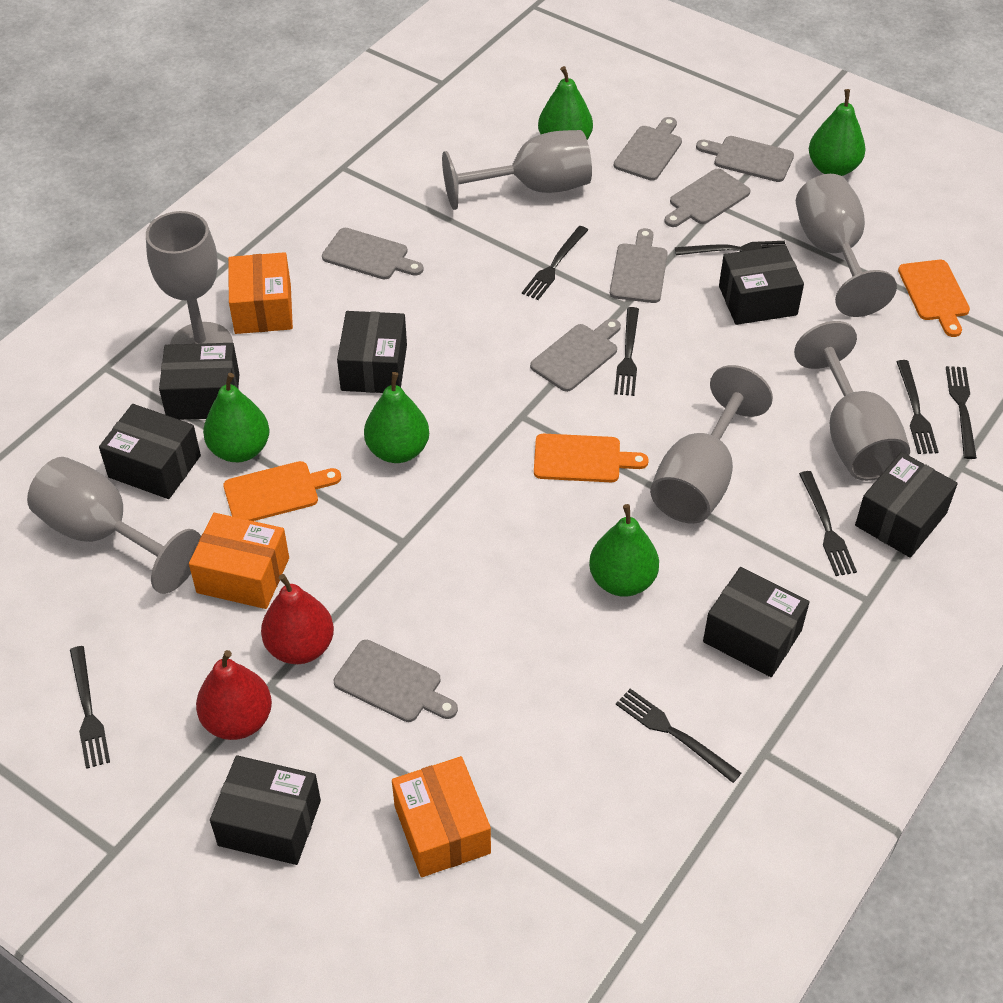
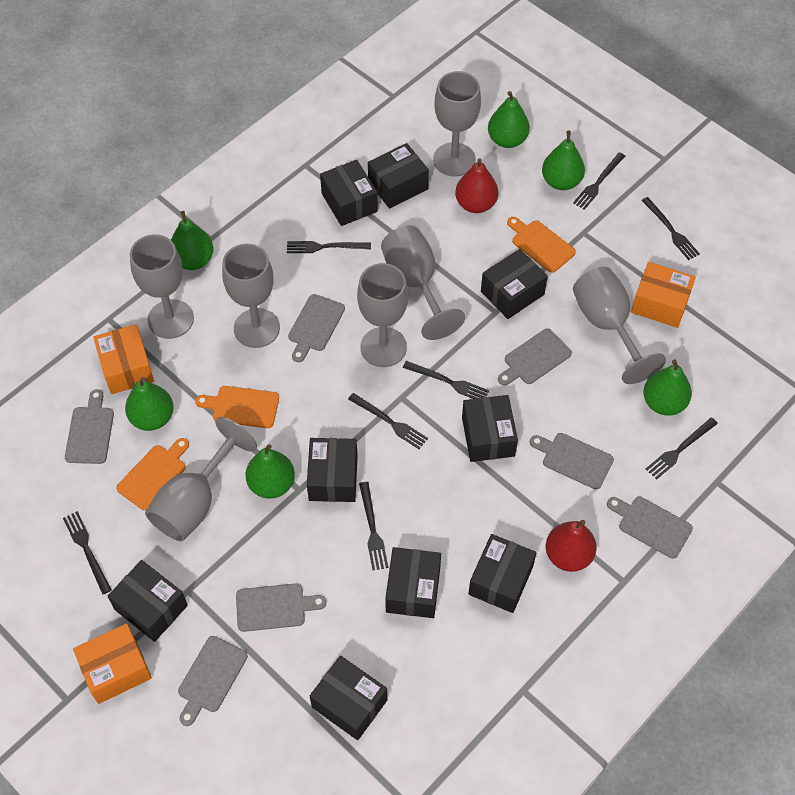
black box: 7 -> 9
green pear: 5 -> 6
grey goblet: 6 -> 7

